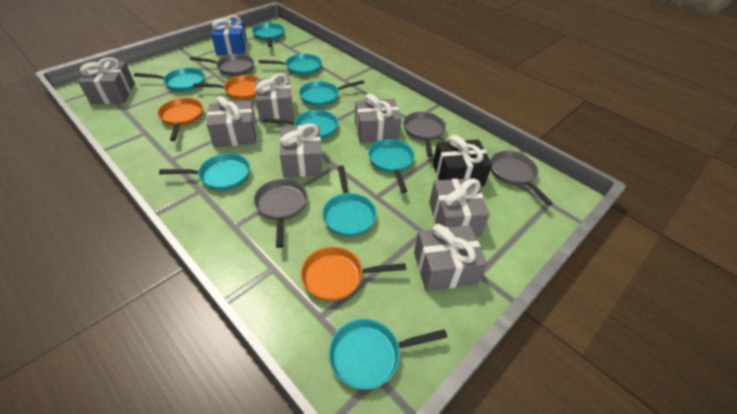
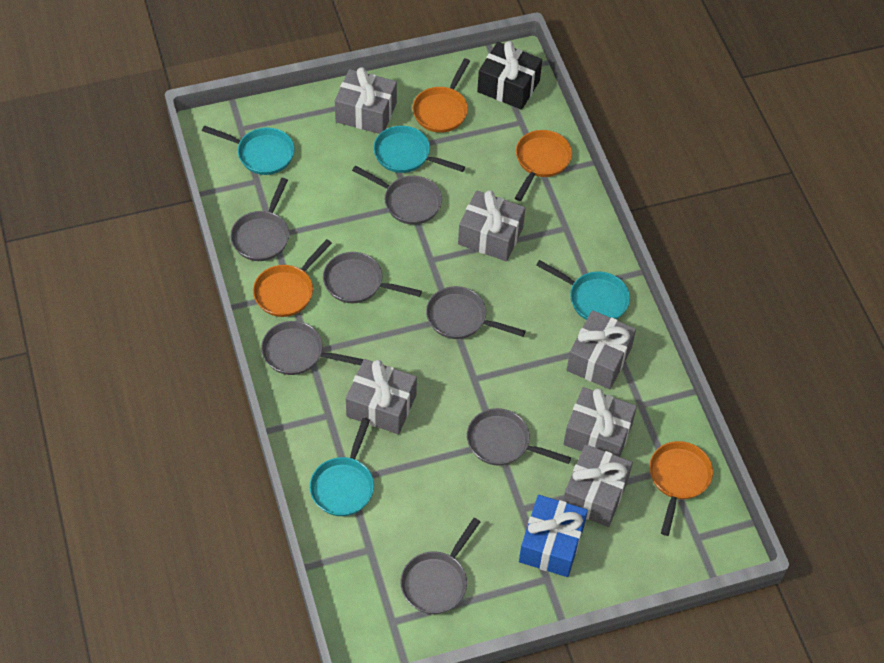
grey gift: 7 -> 6
grey pan: 4 -> 7
orange pan: 3 -> 4
turquoise pan: 9 -> 4

